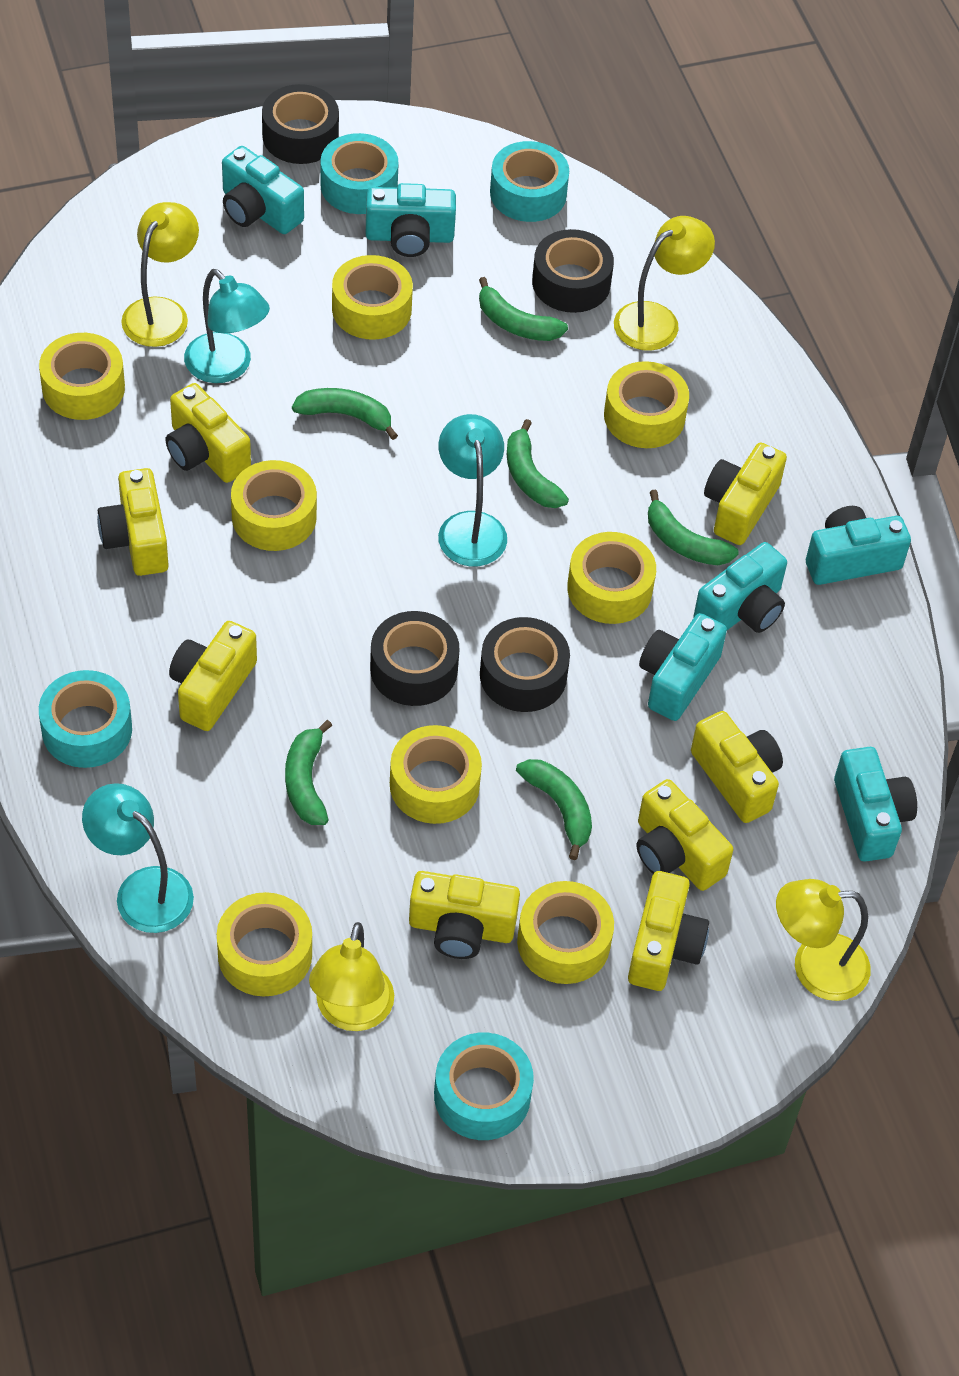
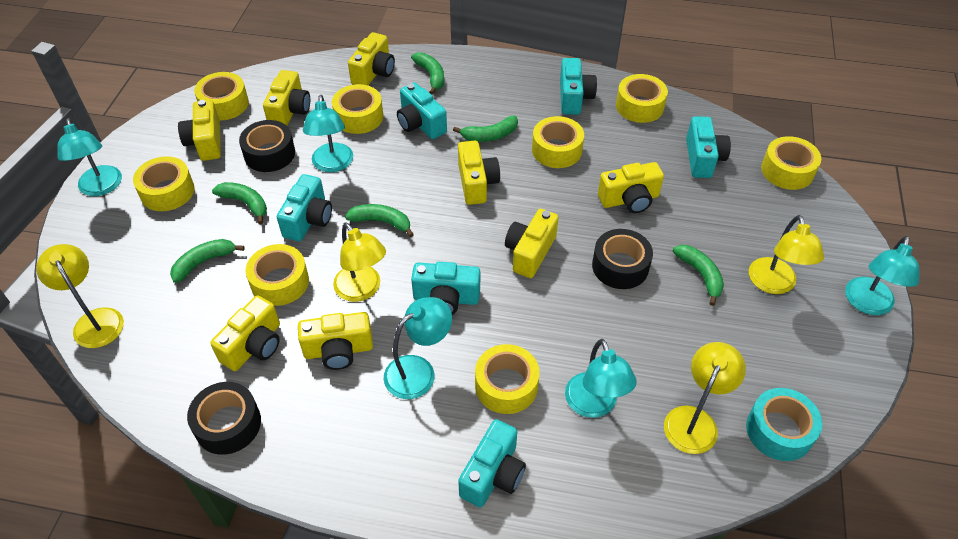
black tape: 4 -> 3
turquoise lamp: 3 -> 5
turquoise tape: 4 -> 1

